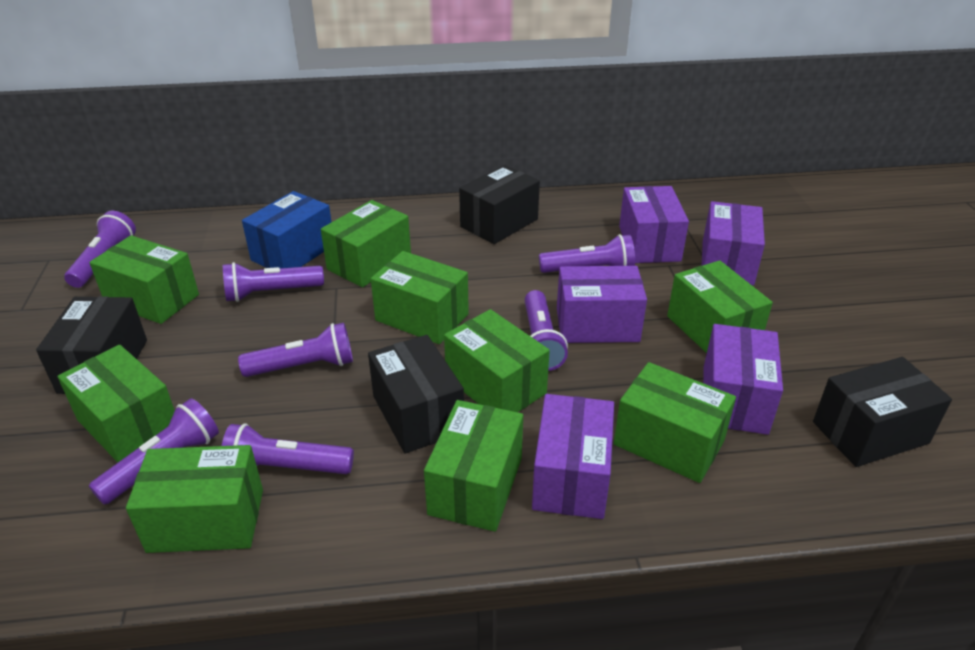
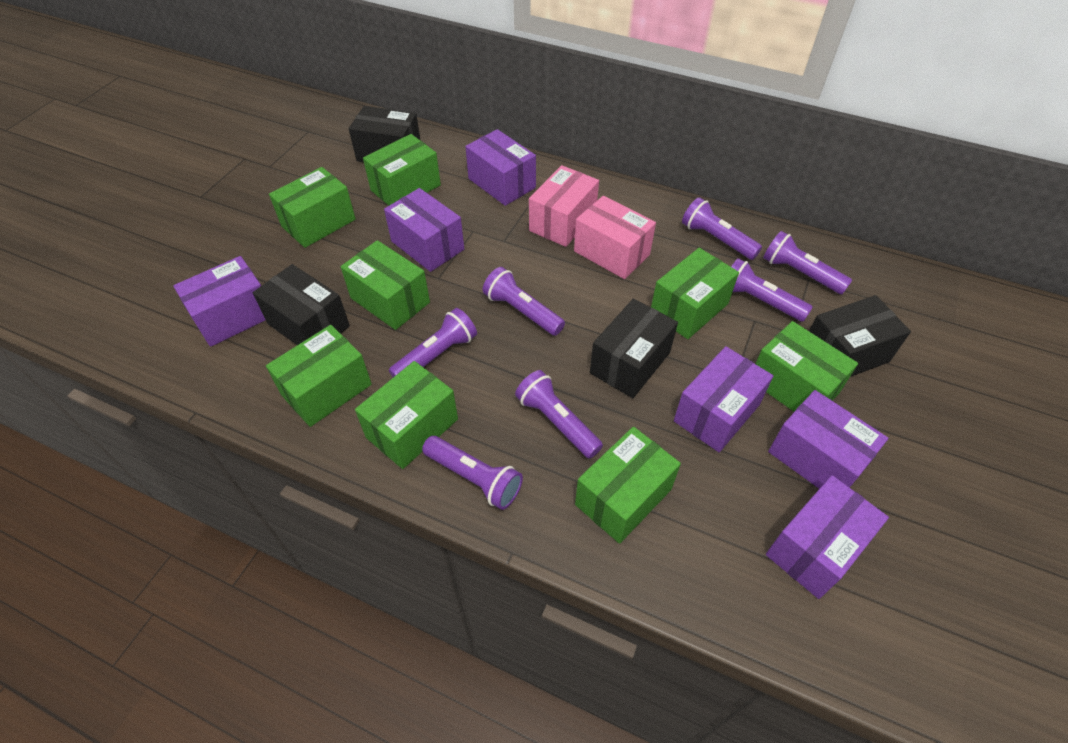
blue box: 1 -> 0
green box: 9 -> 8
pink box: 0 -> 2
purple box: 5 -> 6

